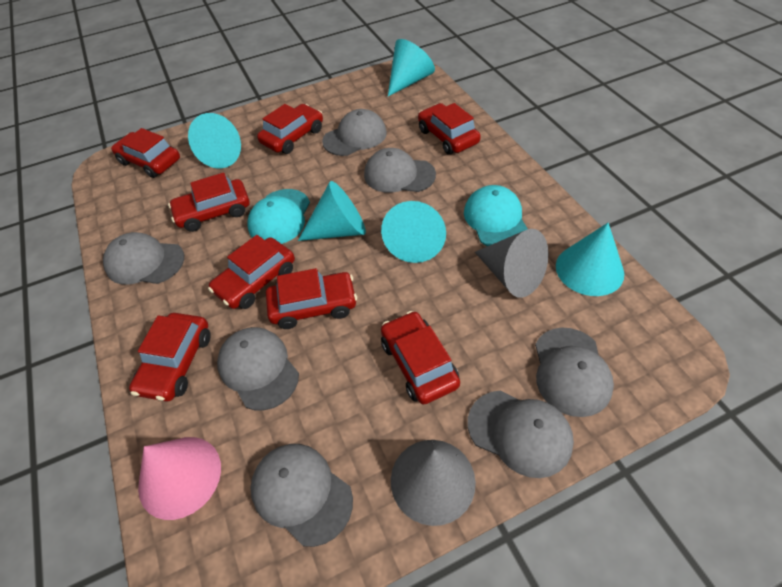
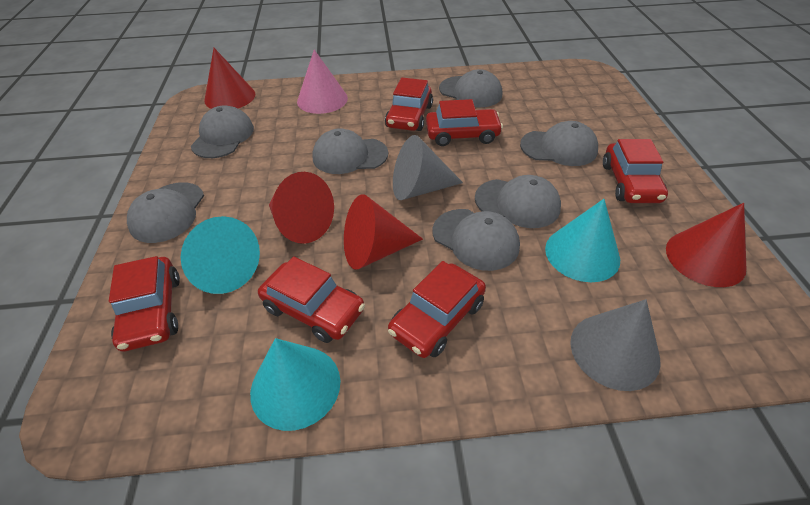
red car: 8 -> 6
red cone: 0 -> 4
turquoise cap: 2 -> 0
turquoise cone: 5 -> 3

